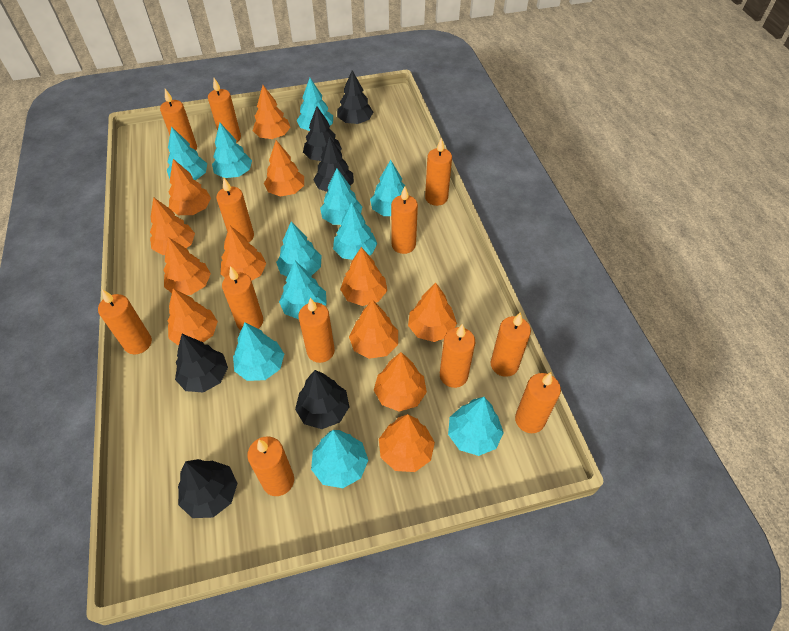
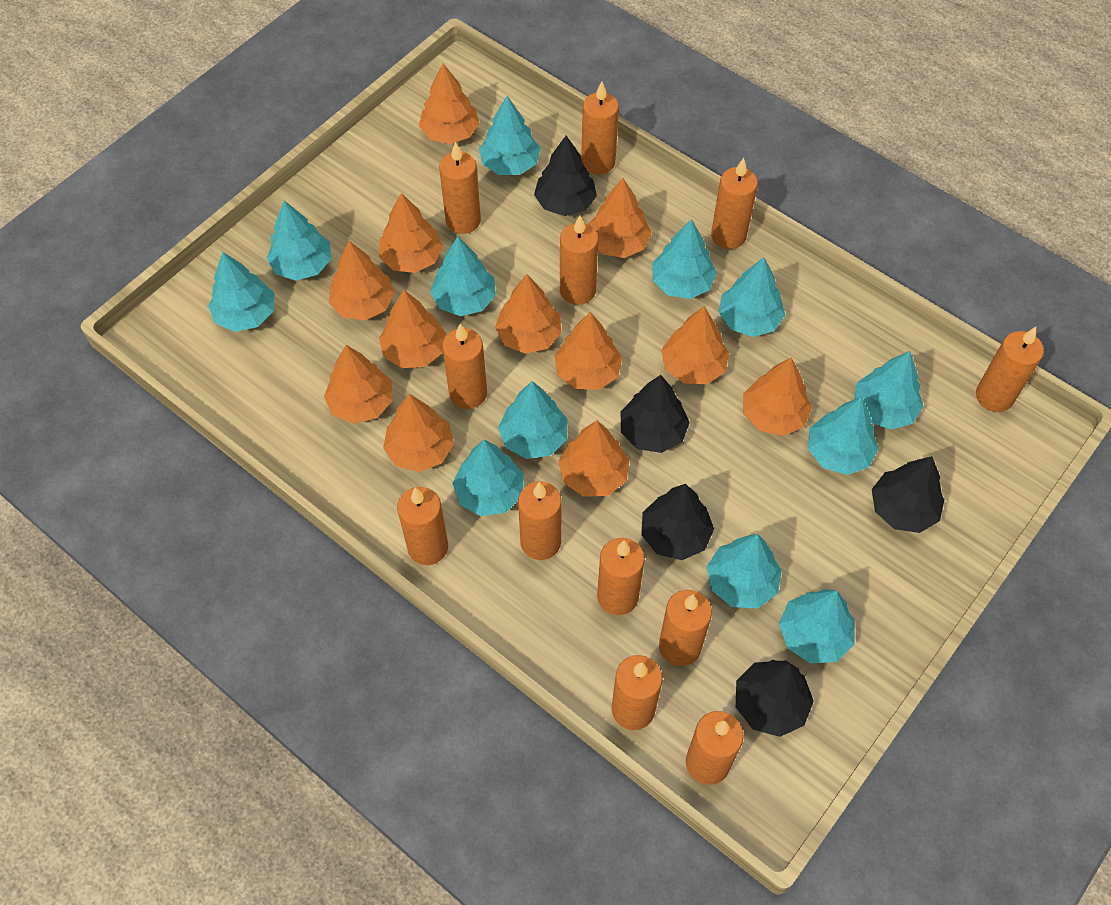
black tree: 6 -> 5
turquoise tree: 11 -> 12

